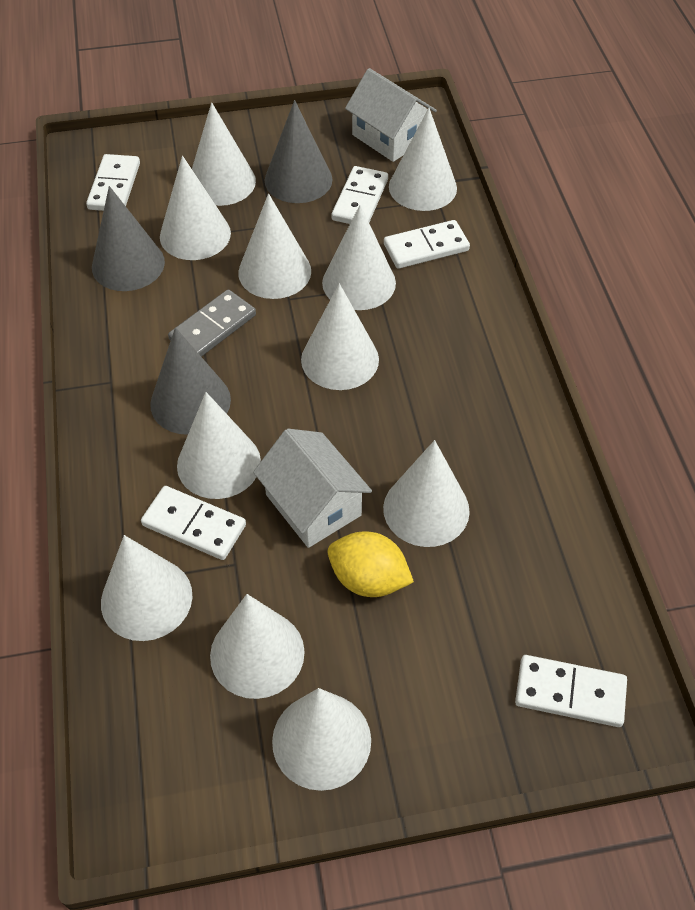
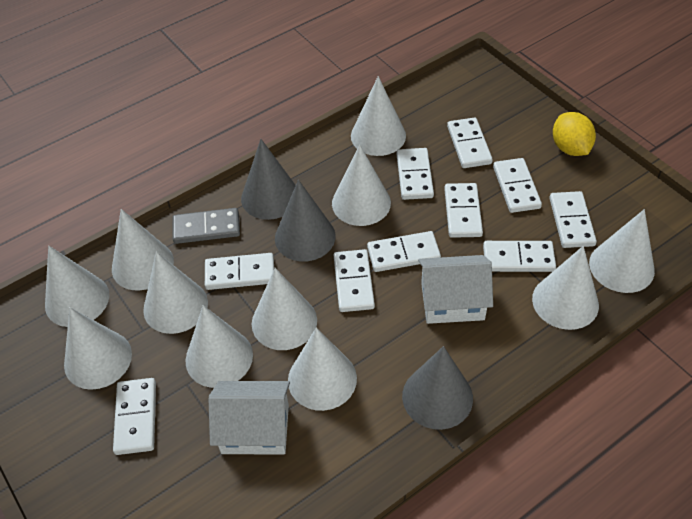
white domino: 5 -> 10

